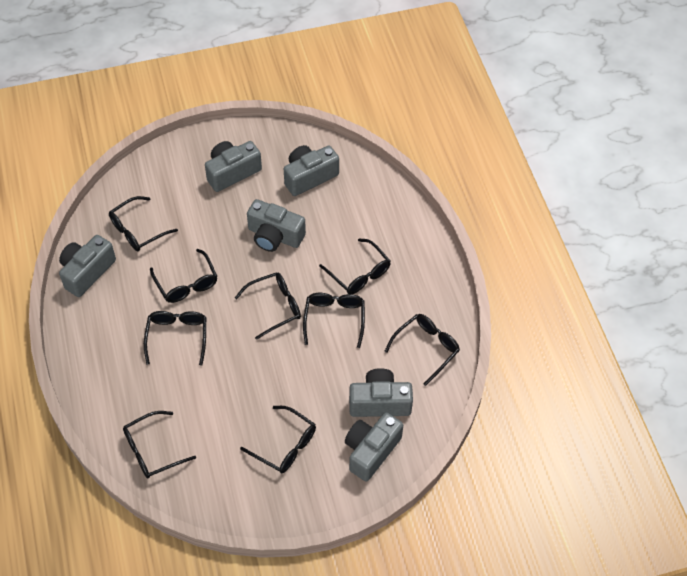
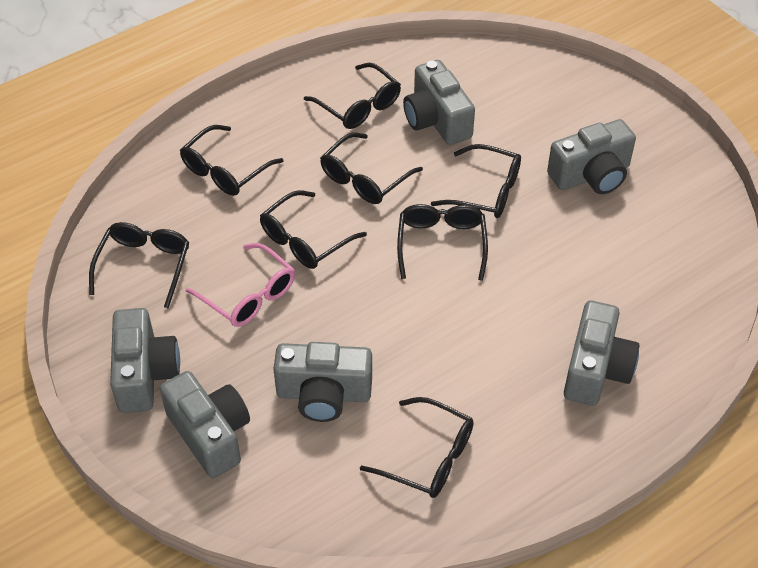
black glasses: 9 -> 8
pink glasses: 0 -> 1

